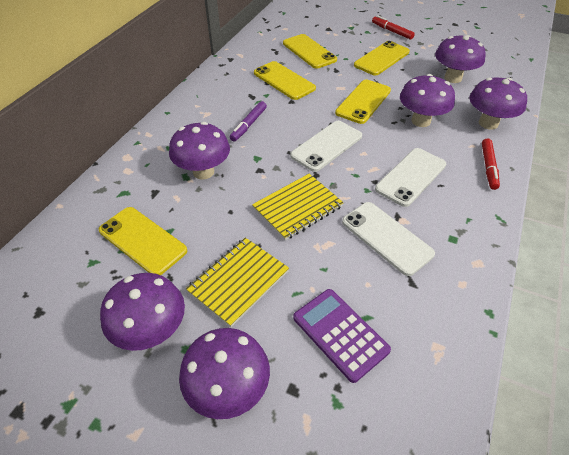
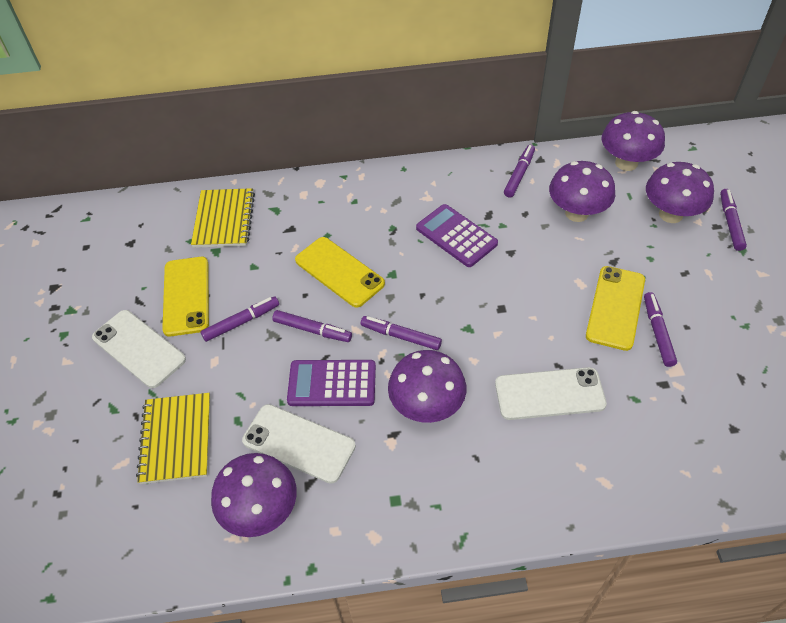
purple calculator: 1 -> 2
purple marker: 1 -> 6
purple mushroom: 6 -> 5
red marker: 2 -> 0
yellow phone: 5 -> 3

